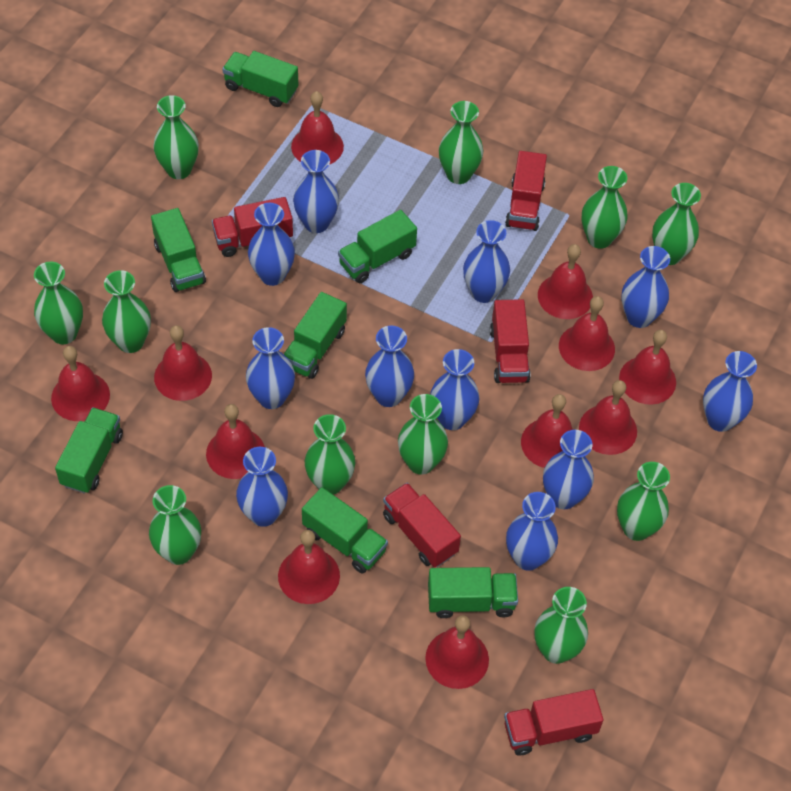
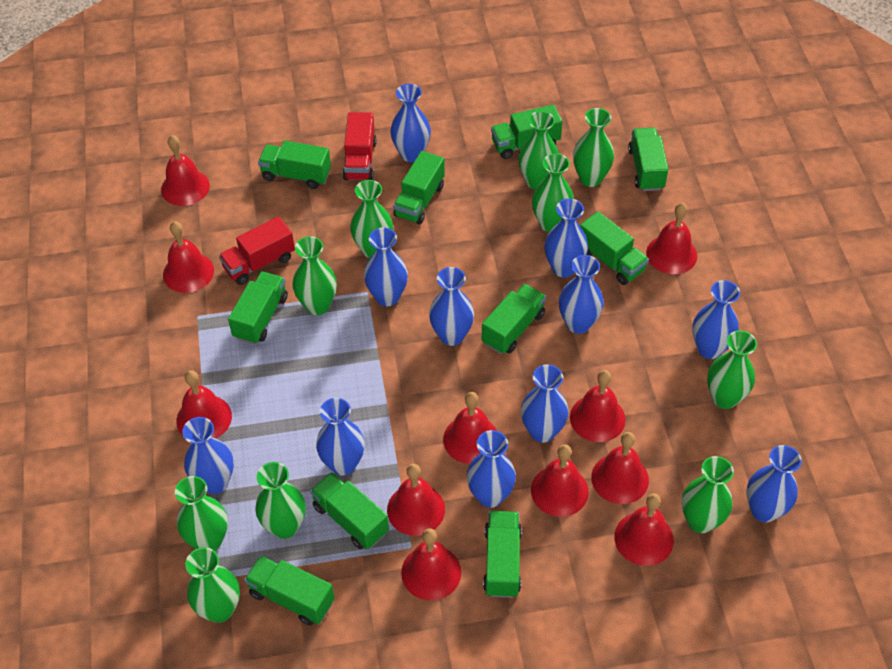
green truck: 7 -> 10
green vase: 11 -> 10
red truck: 5 -> 2

